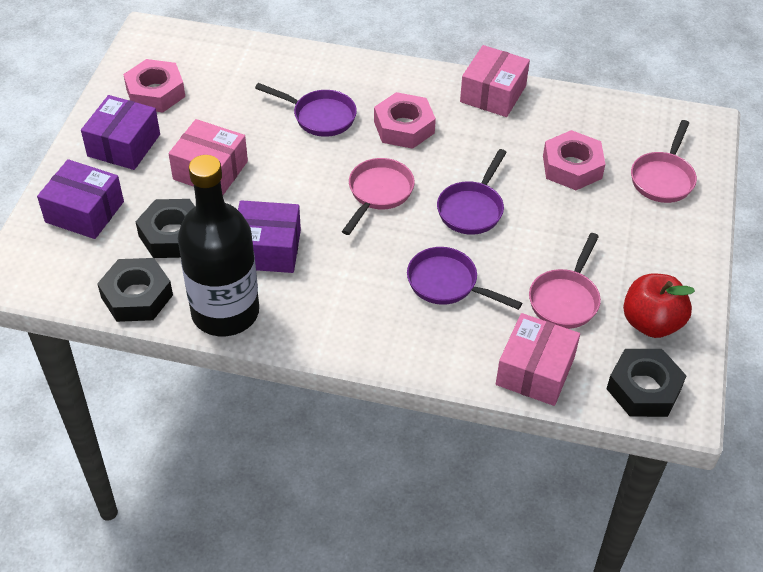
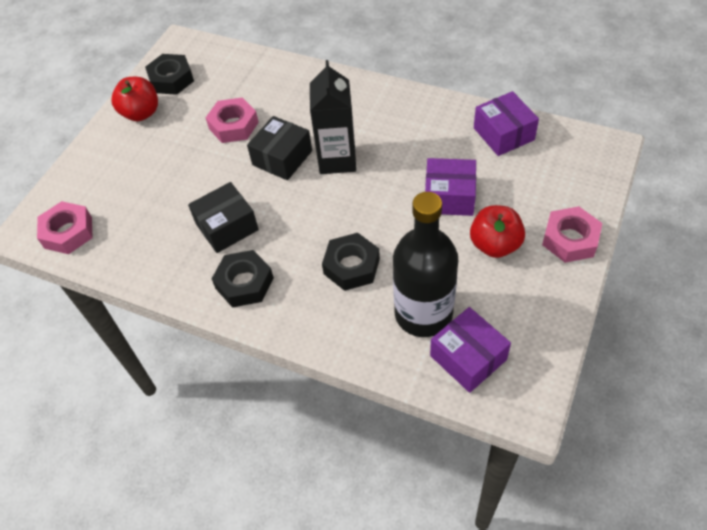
black box: 0 -> 2
black carton: 0 -> 1
pink box: 3 -> 0
pink pan: 3 -> 0
purple pan: 3 -> 0
red apple: 1 -> 2

